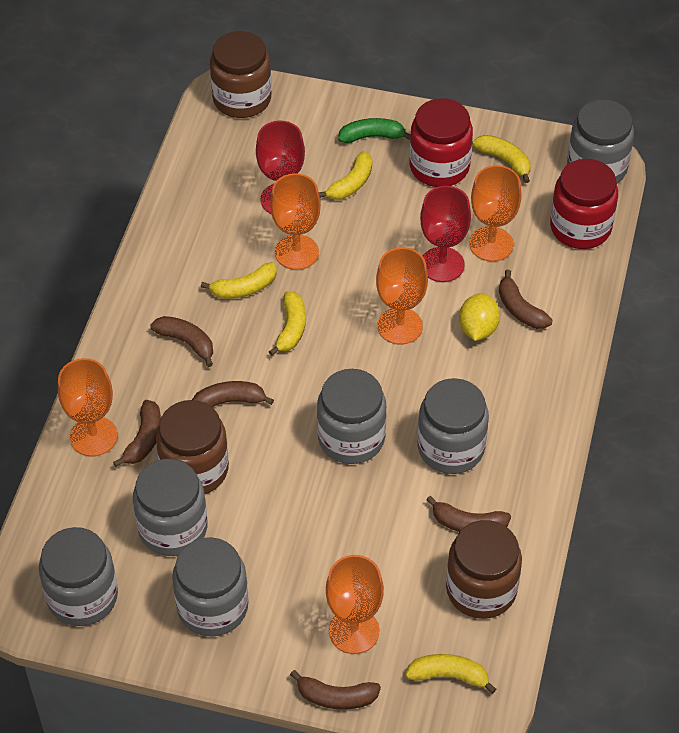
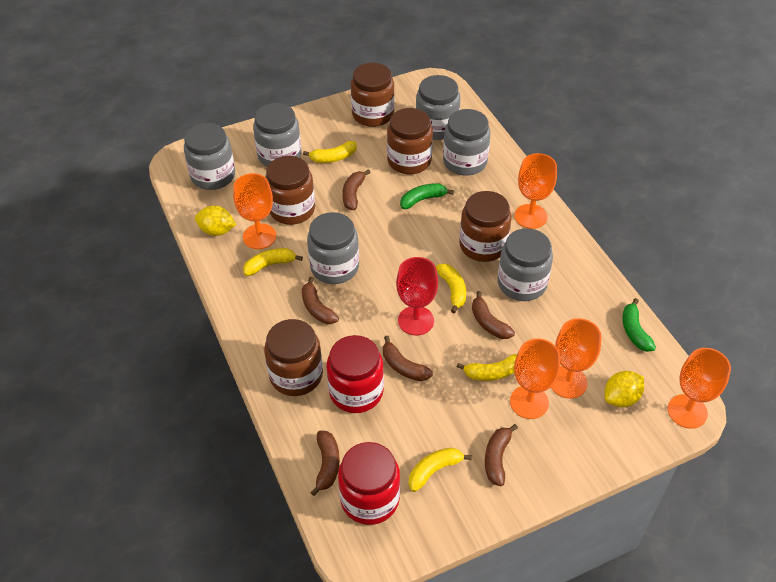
brown jar: 3 -> 5
green banana: 1 -> 2
red goblet: 2 -> 1
yellow lemon: 1 -> 2

